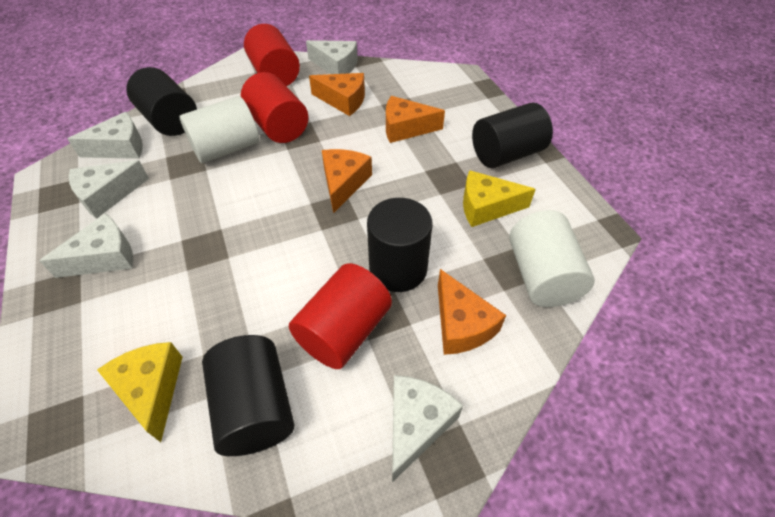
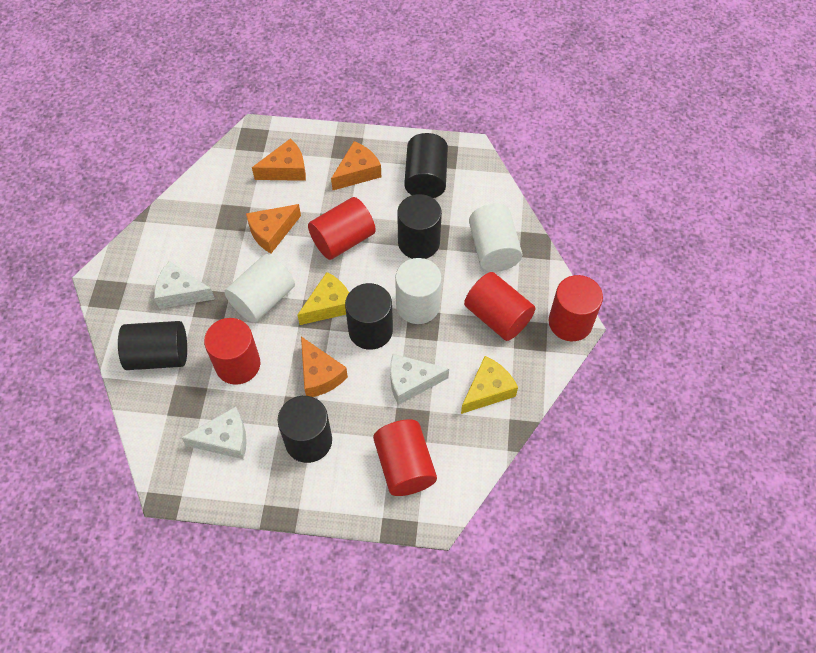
black cylinder: 4 -> 5
red cylinder: 3 -> 5
white cheese: 5 -> 3
white cylinder: 2 -> 3

